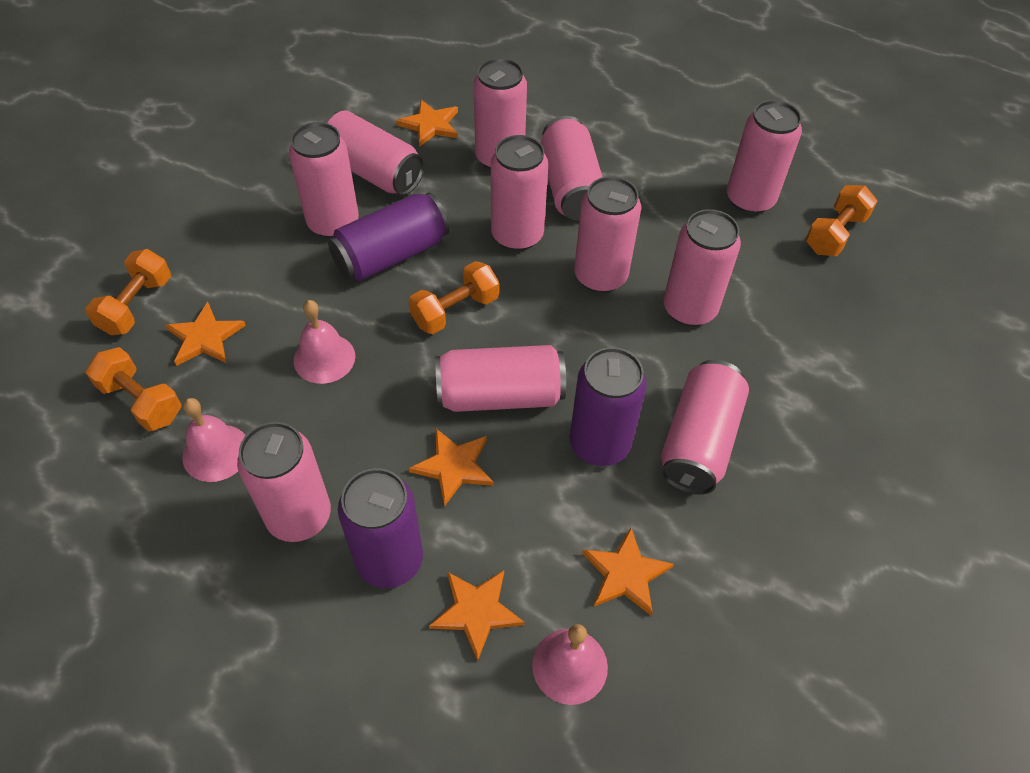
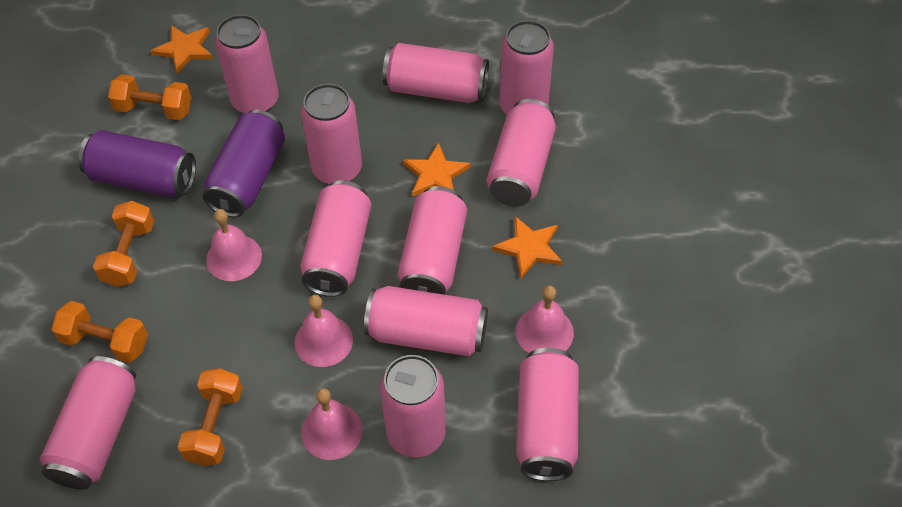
orange star: 5 -> 3
pink bell: 3 -> 4
purple can: 3 -> 2

